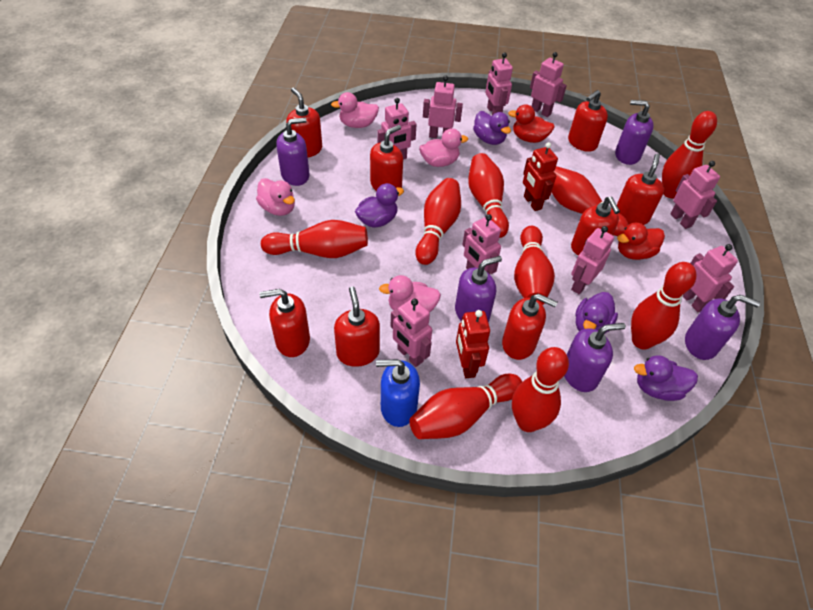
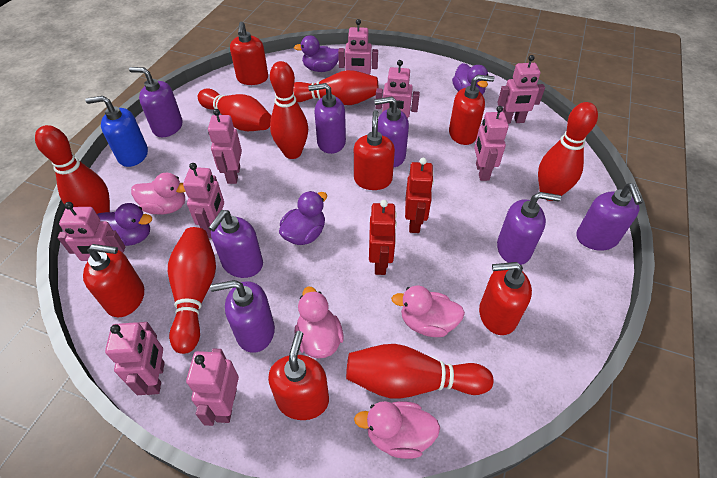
purple soap dispenser: 5 -> 7
red bowling pin: 9 -> 7
red duck: 2 -> 0
red soap dispenser: 8 -> 6

